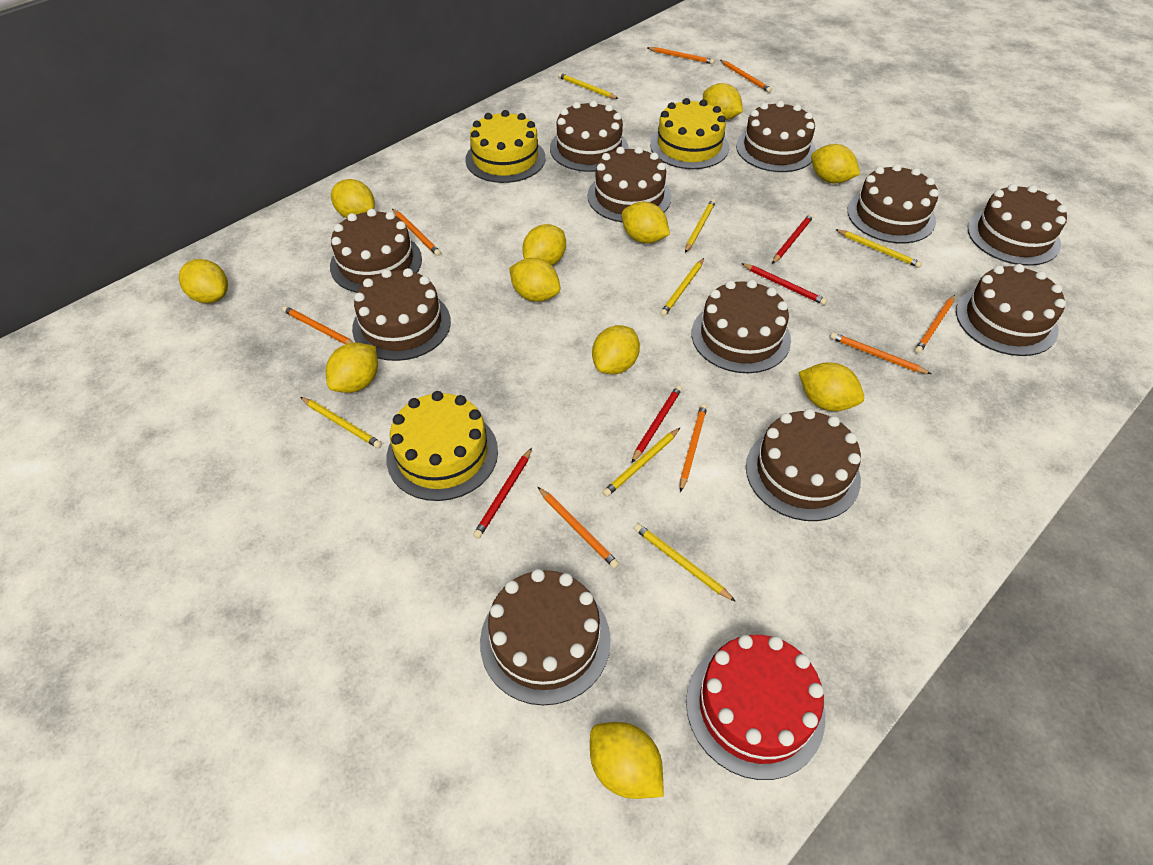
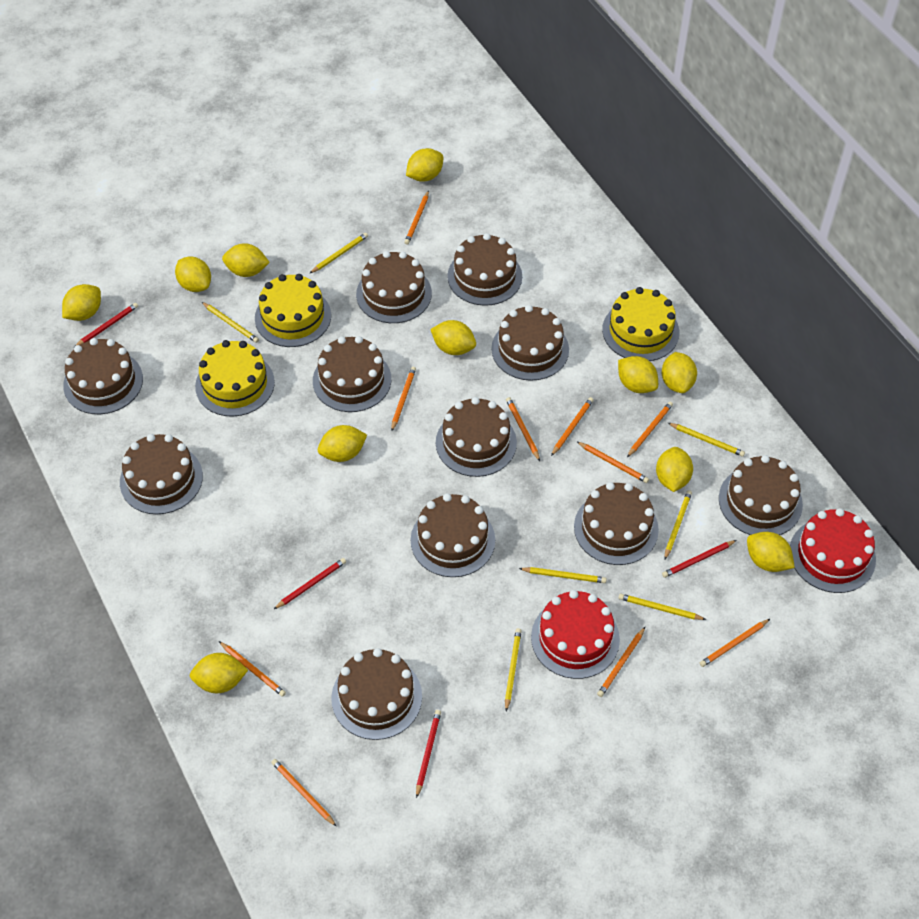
orange pencil: 8 -> 10
red cake: 1 -> 2

